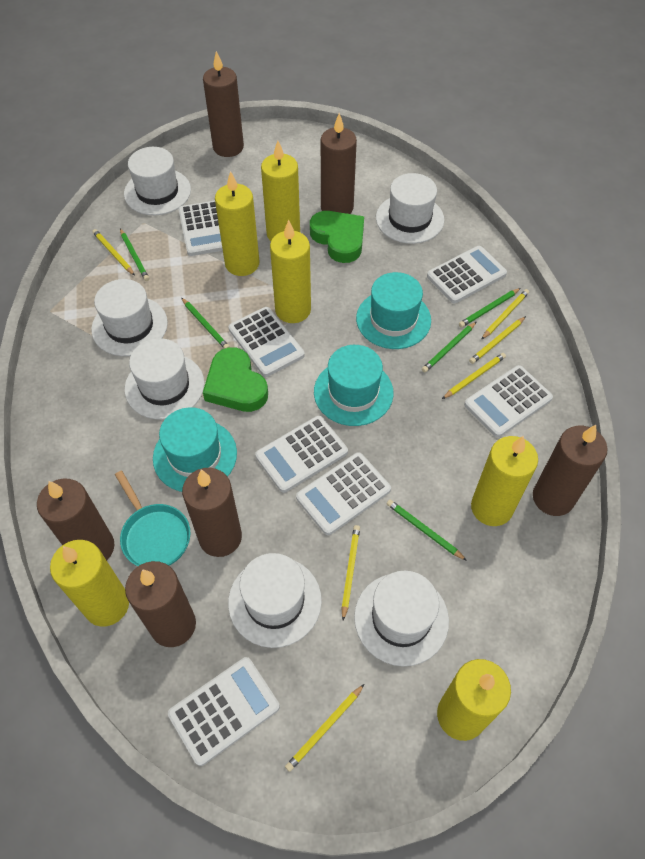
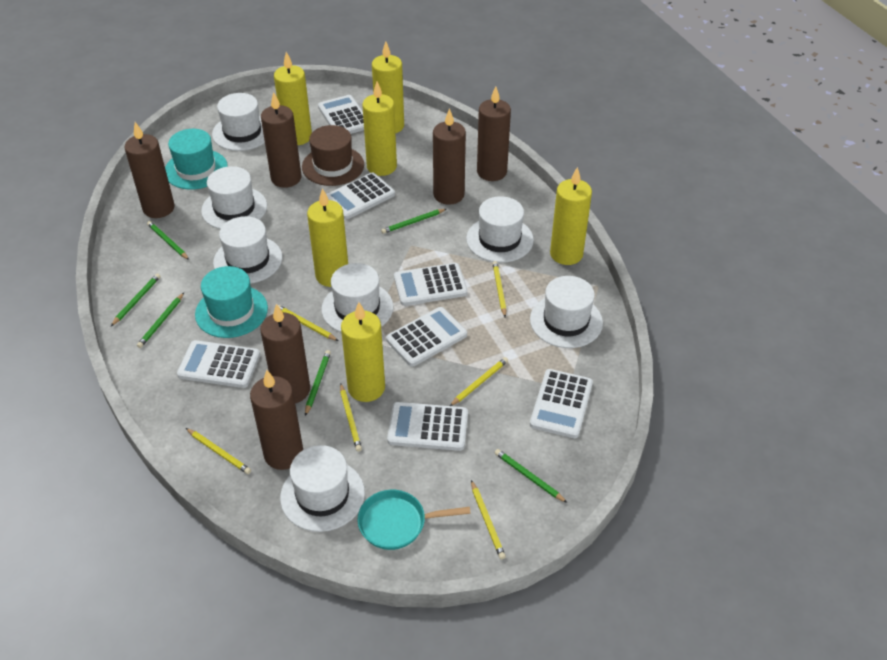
brown hat: 0 -> 1
green heart: 2 -> 0
green pencil: 5 -> 6
turquoise hat: 3 -> 2
white hat: 6 -> 7

